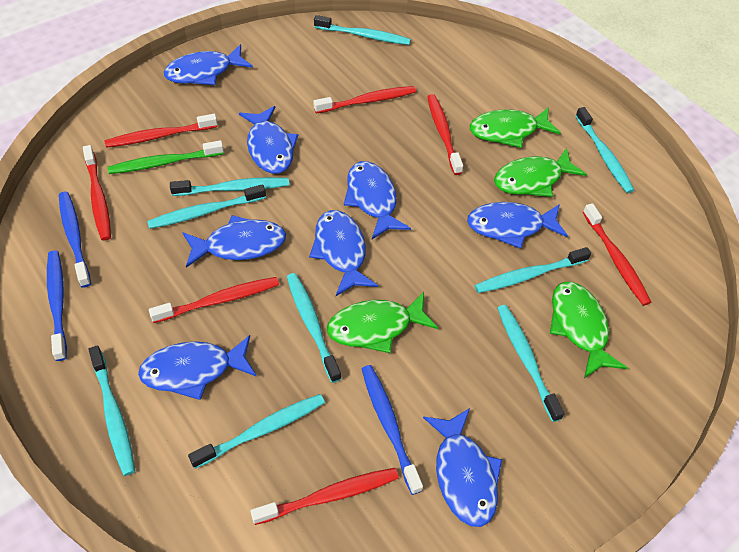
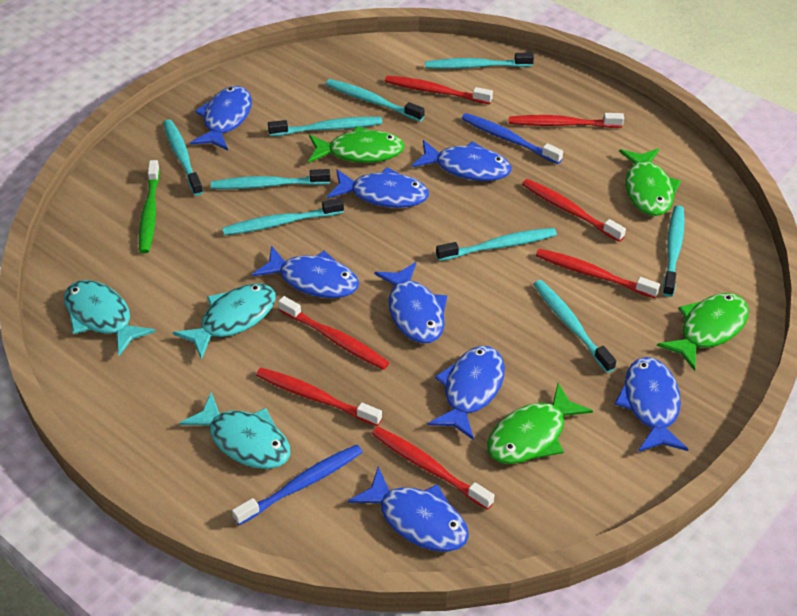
blue toothbrush: 3 -> 2
turquoise fish: 0 -> 3

